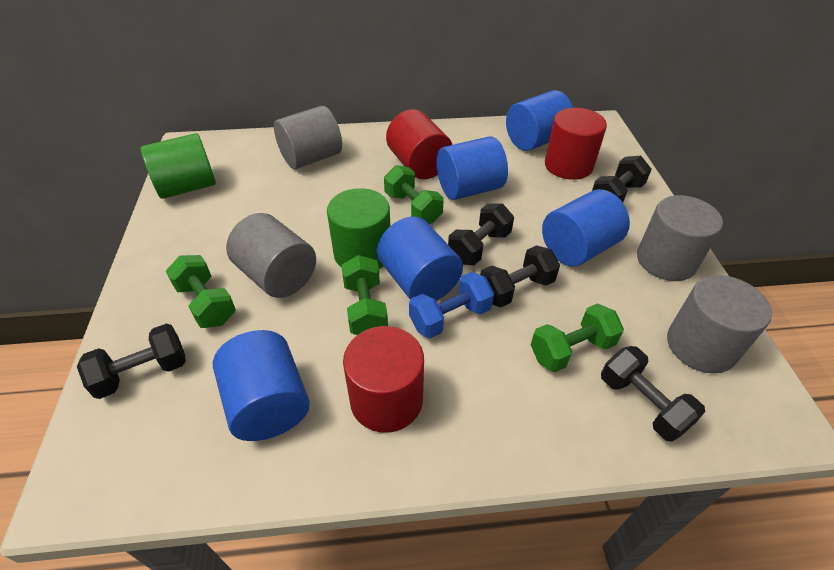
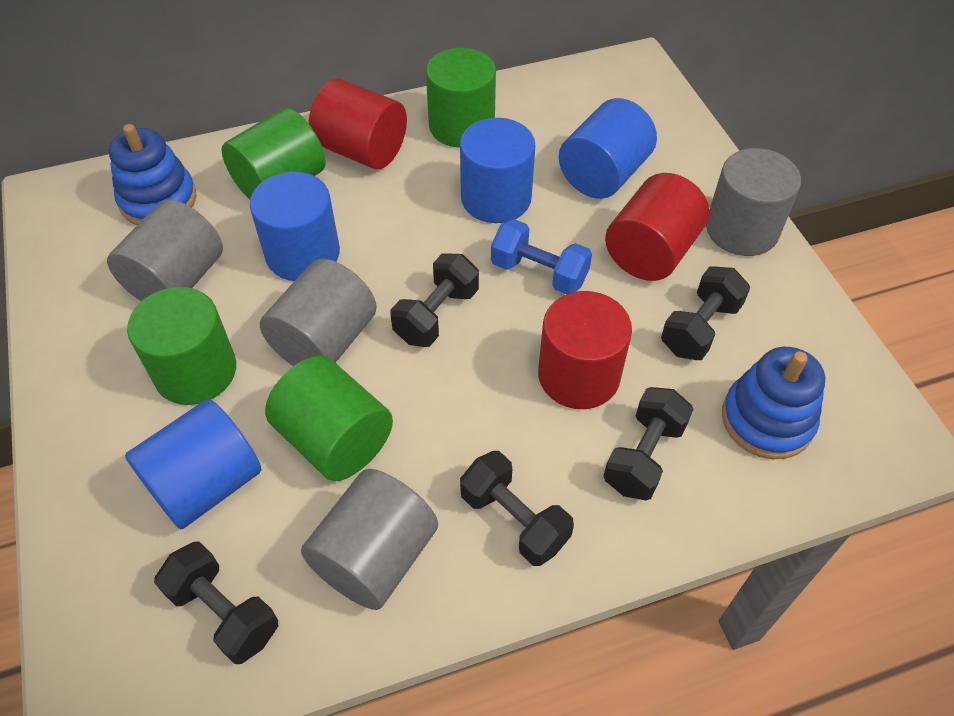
blue cylinder: 5 -> 4
blue stacking toy: 0 -> 2
green cylinder: 2 -> 4
green dumbbell: 4 -> 0

